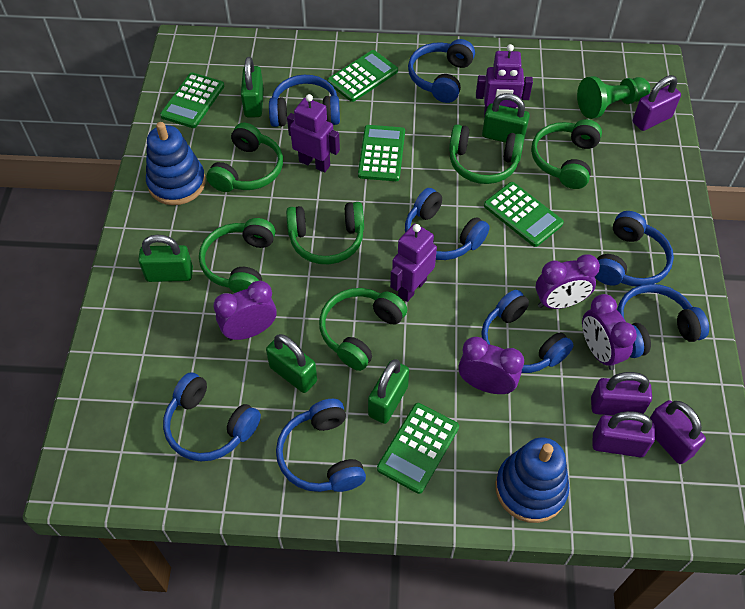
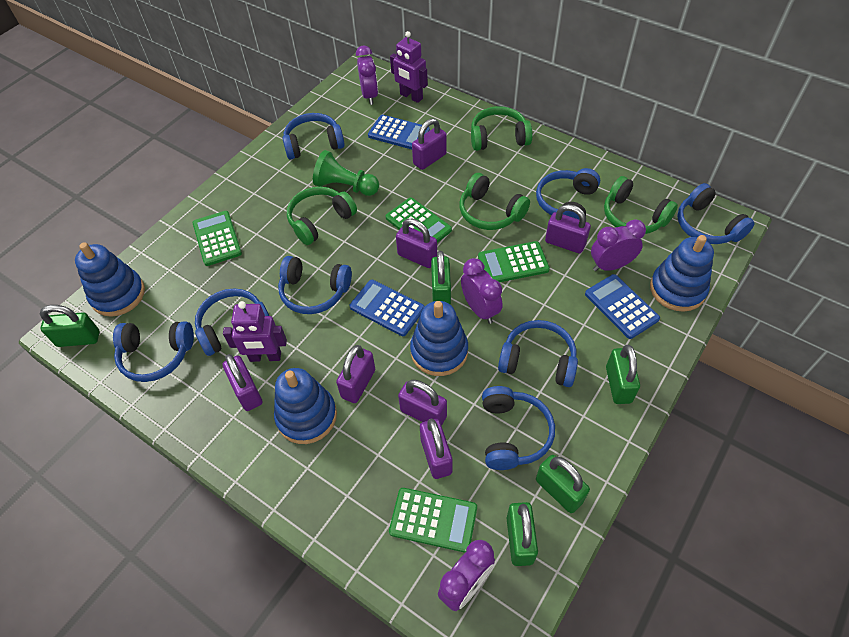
blue calculator: 0 -> 3
blue stacking toy: 2 -> 4
green calculator: 5 -> 4
green headphones: 6 -> 4
purple padlock: 4 -> 7
purple robot: 3 -> 2

